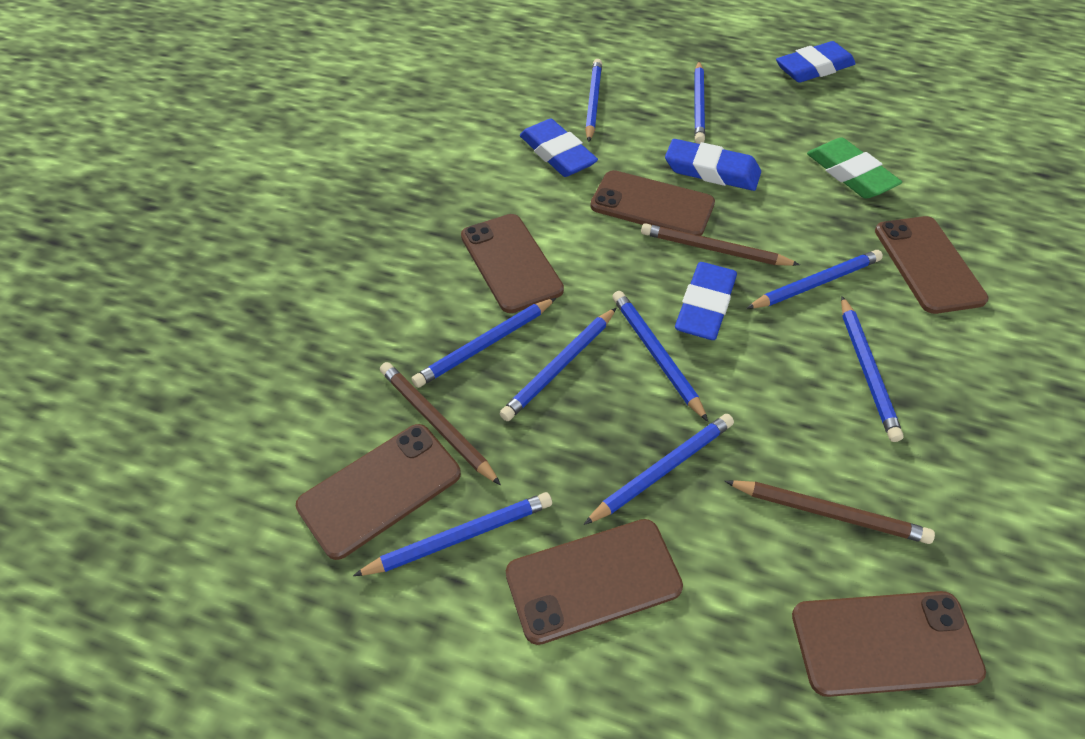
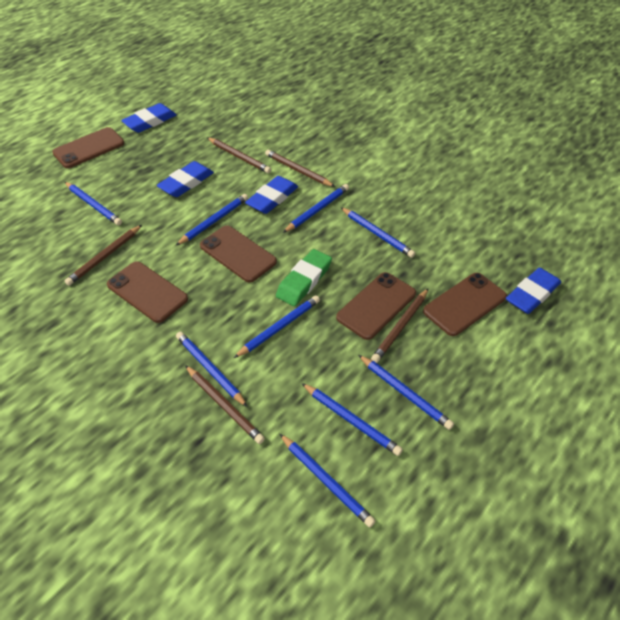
brown pencil: 3 -> 5
brown phone: 6 -> 5

